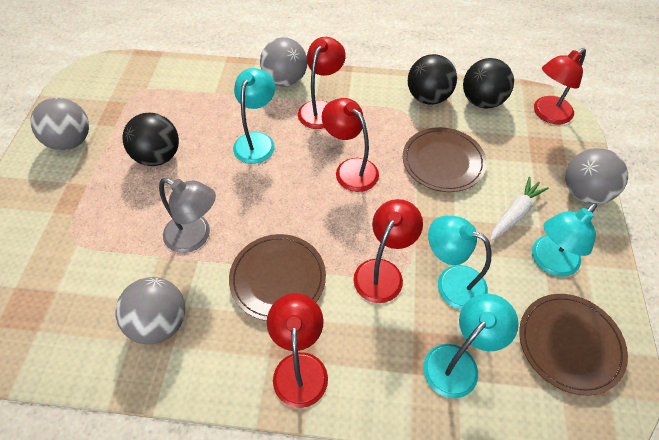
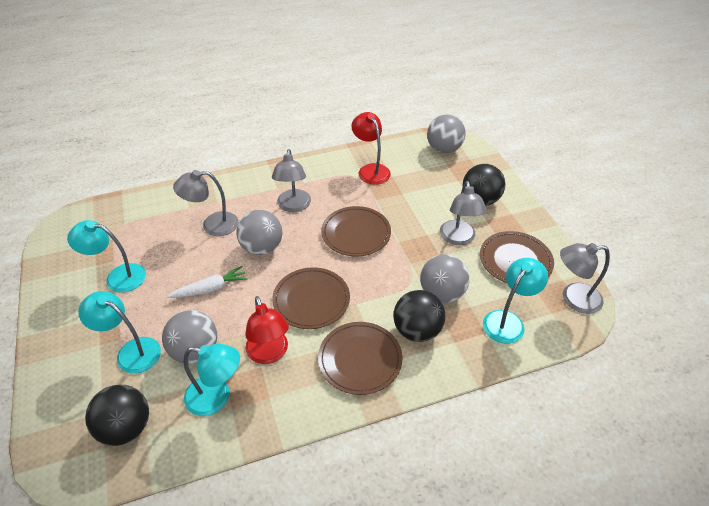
brown plate: 3 -> 4
grey lamp: 1 -> 4
red lamp: 5 -> 2

